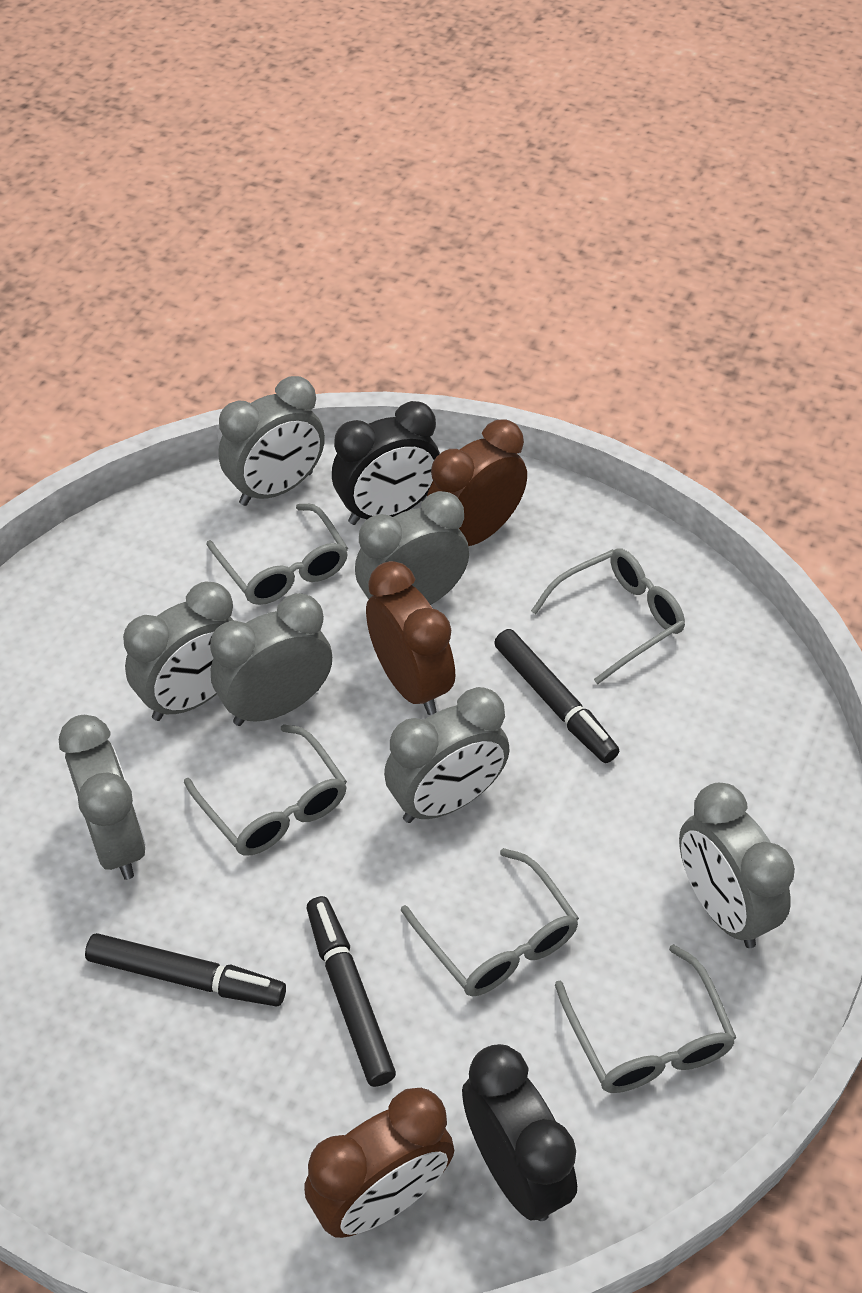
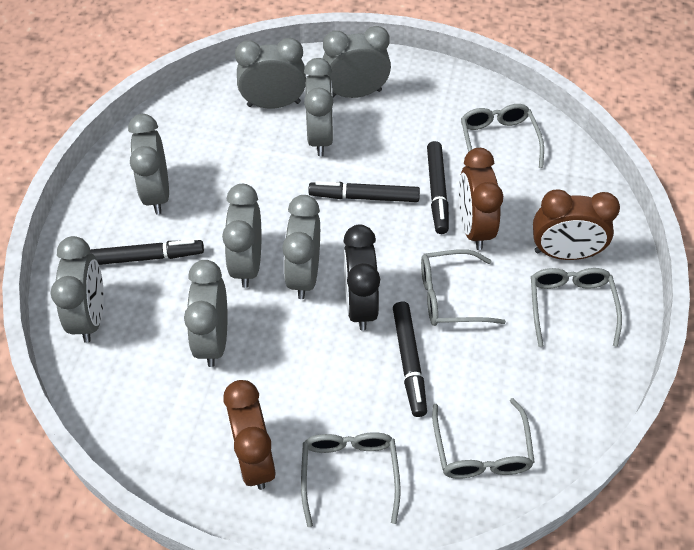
black clock: 2 -> 1
black marker: 3 -> 4
grey clock: 7 -> 8

